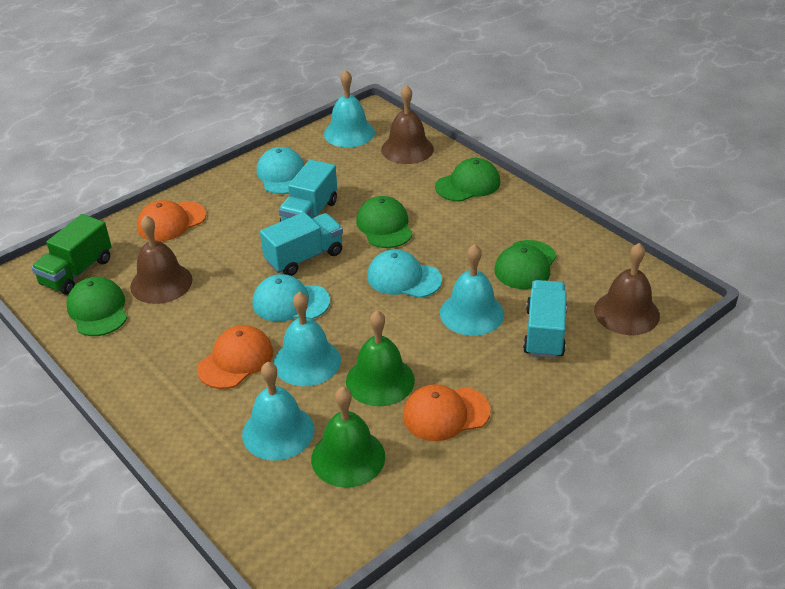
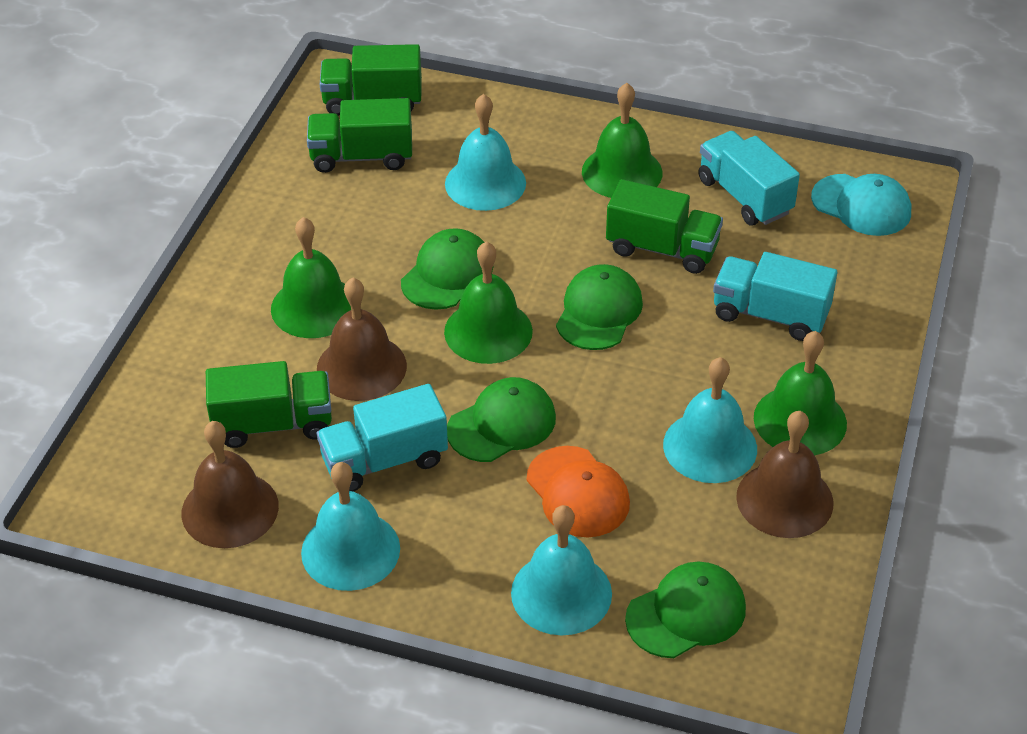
green bell: 2 -> 4
green truck: 1 -> 4
orange cap: 3 -> 1
turquoise cap: 3 -> 1

